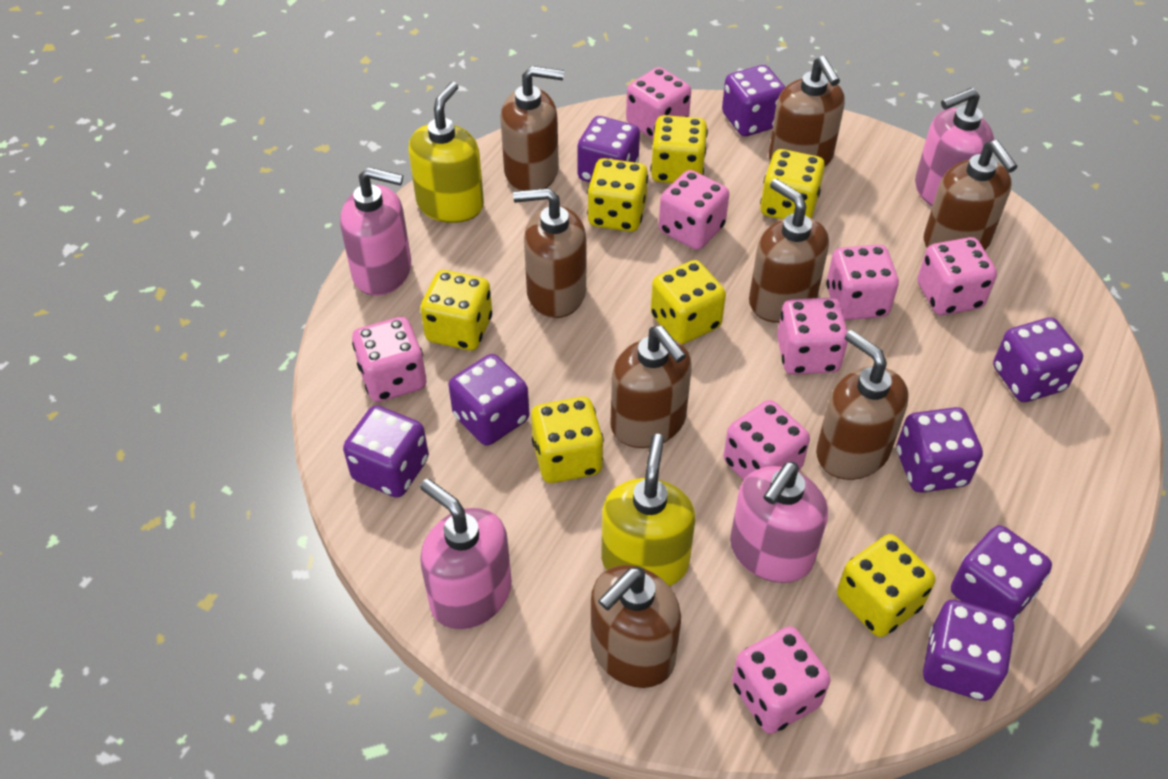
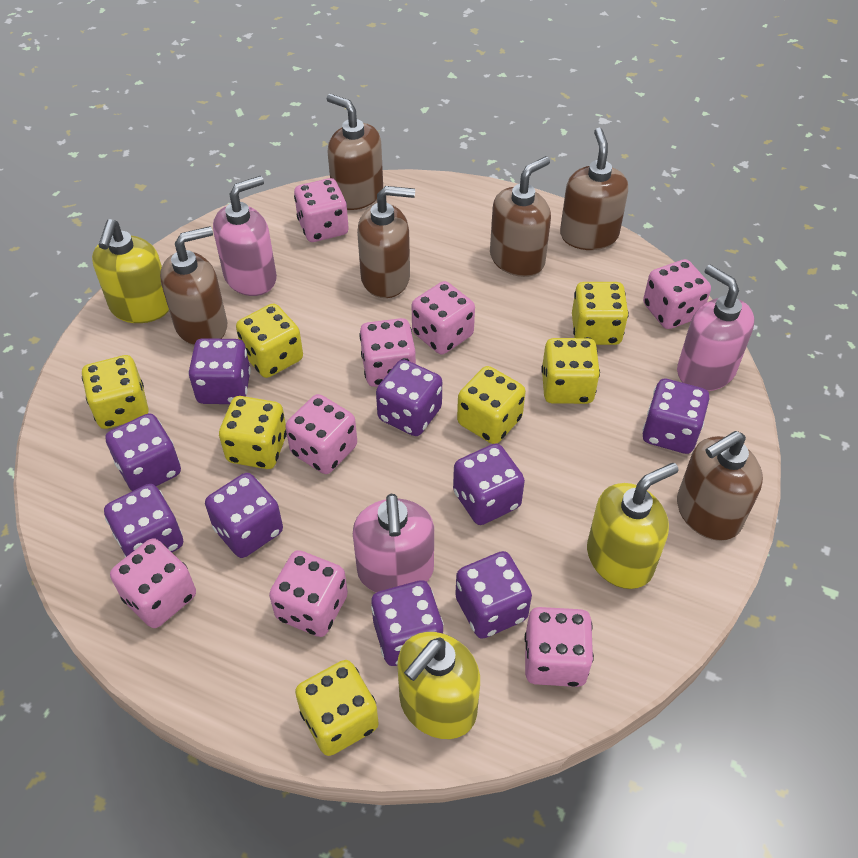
brown soap dispenser: 8 -> 6
pink soap dispenser: 4 -> 3
purple dice: 8 -> 9
yellow soap dispenser: 2 -> 3

